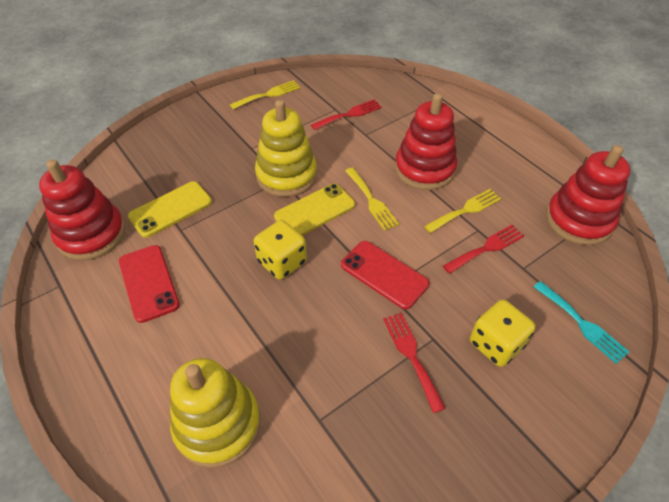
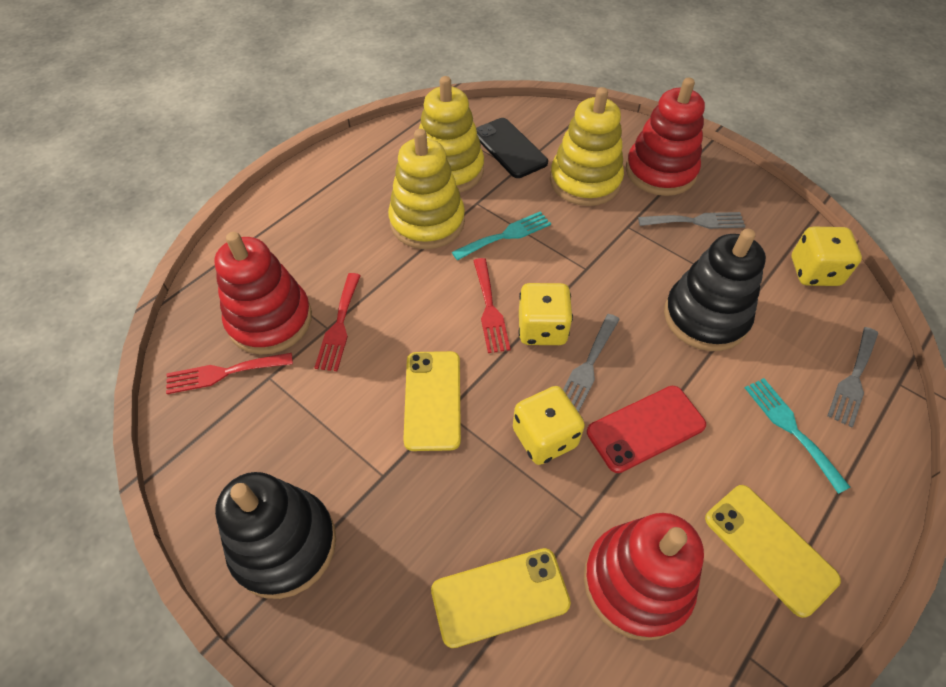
black phone: 0 -> 1
black stacking toy: 0 -> 2
grey fork: 0 -> 3
red phone: 2 -> 1
turquoise fork: 1 -> 2
yellow dice: 2 -> 3
yellow fork: 3 -> 0
yellow phone: 2 -> 3
yellow stacking toy: 2 -> 3

